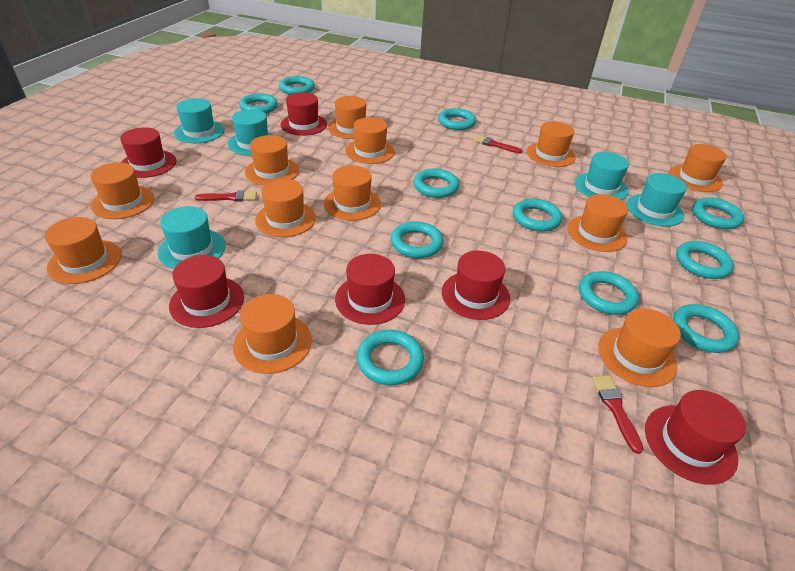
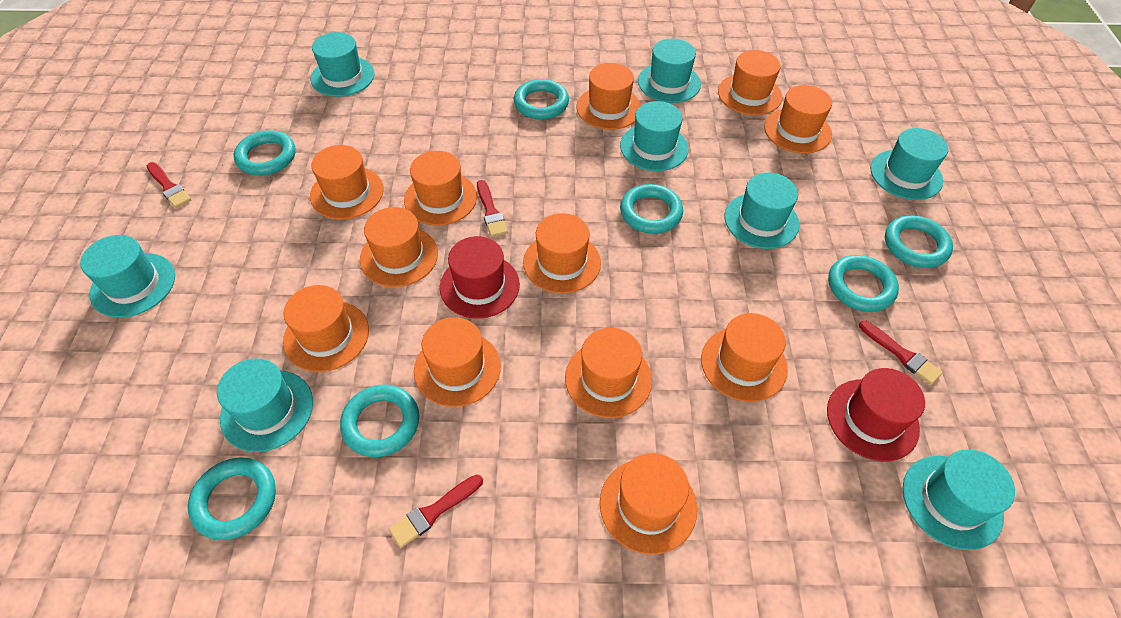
red brush: 3 -> 4
red hat: 6 -> 2
turquoise hat: 5 -> 8
turquoise ring: 11 -> 7

